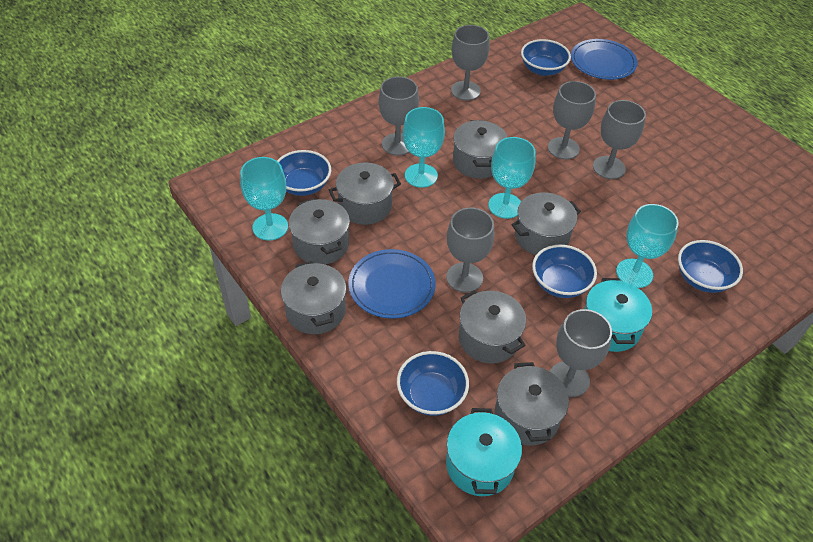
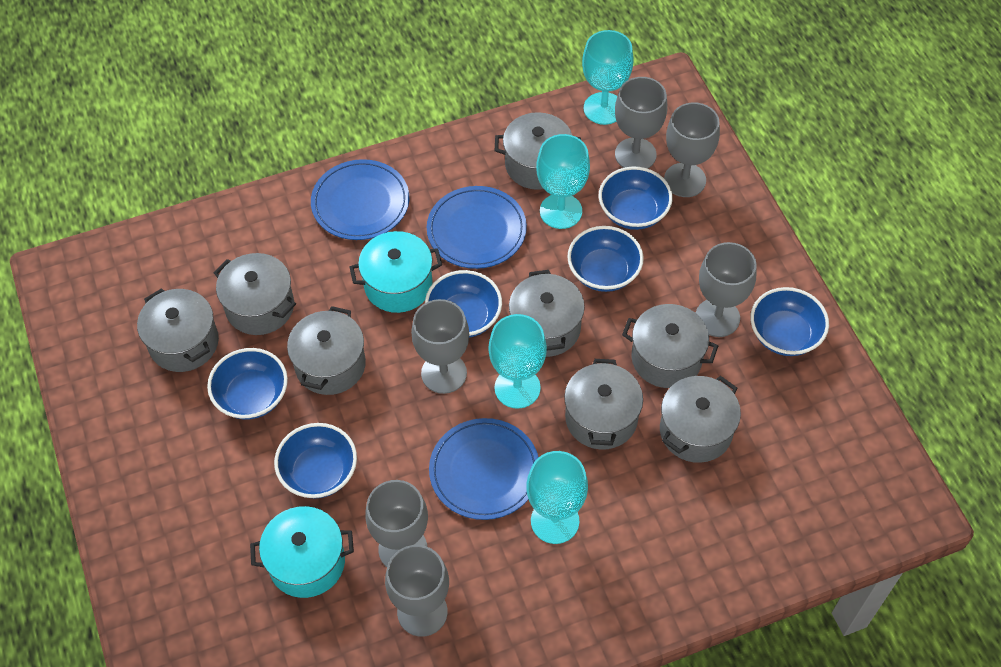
blue bowl: 5 -> 6
blue plate: 2 -> 3
grey pot: 7 -> 8

